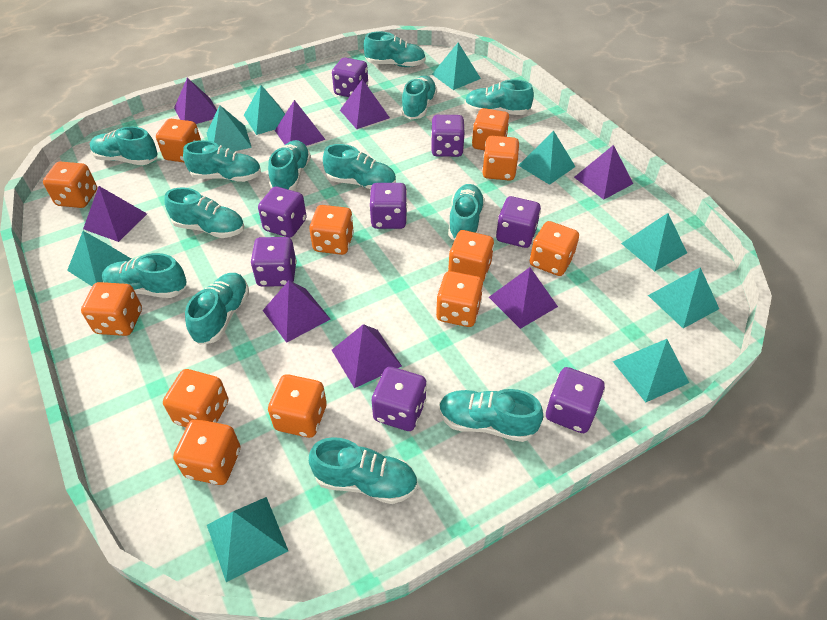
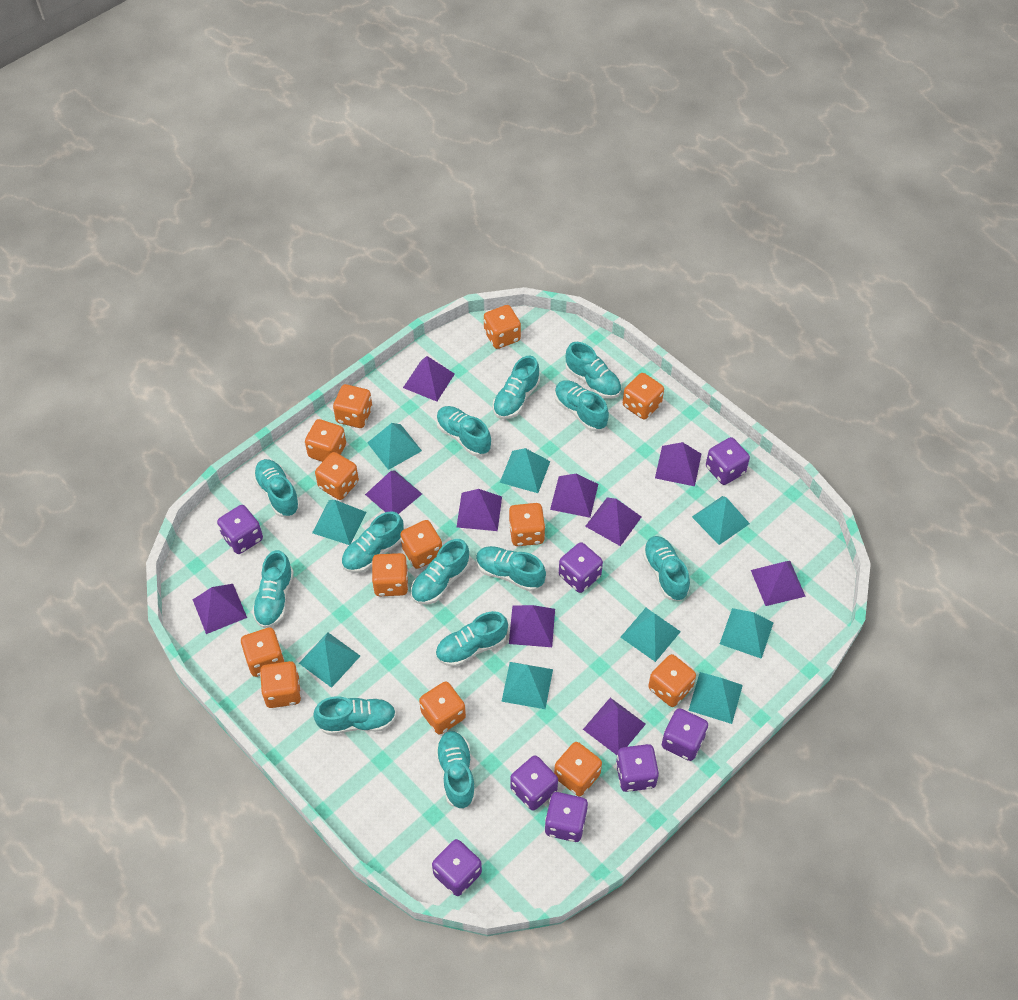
orange dice: 12 -> 13
purple pyramid: 8 -> 10

